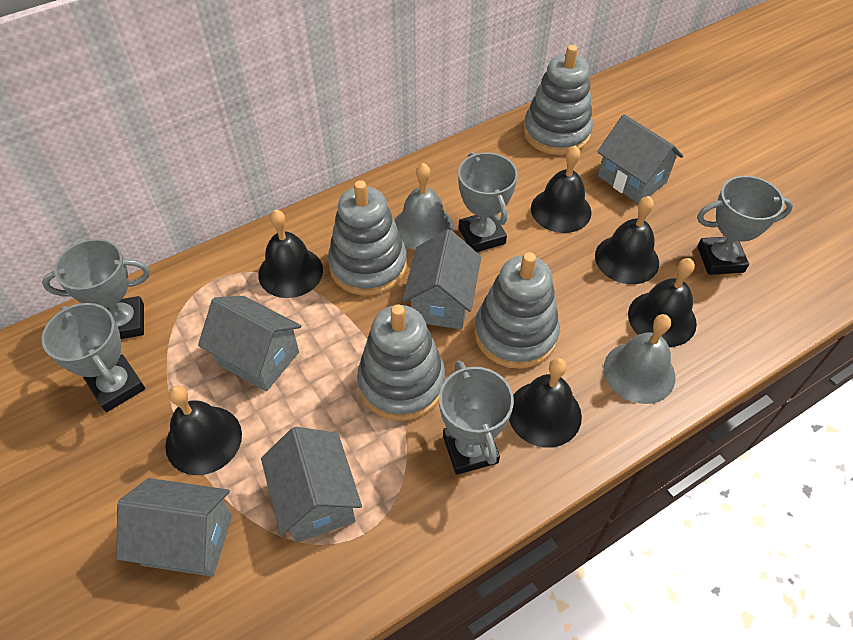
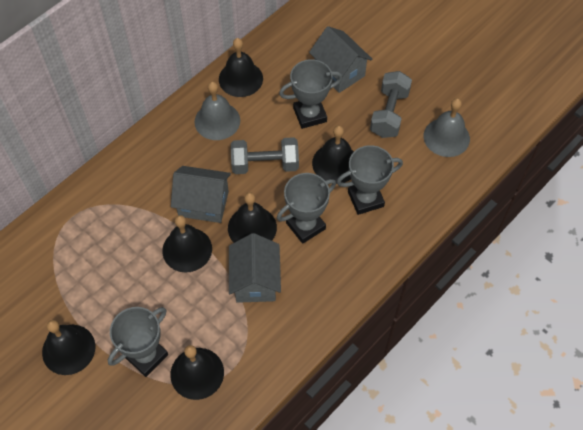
grey dumbbell: 0 -> 2
grey house: 5 -> 3
grey stacking toy: 4 -> 0
grey trophy: 5 -> 4

